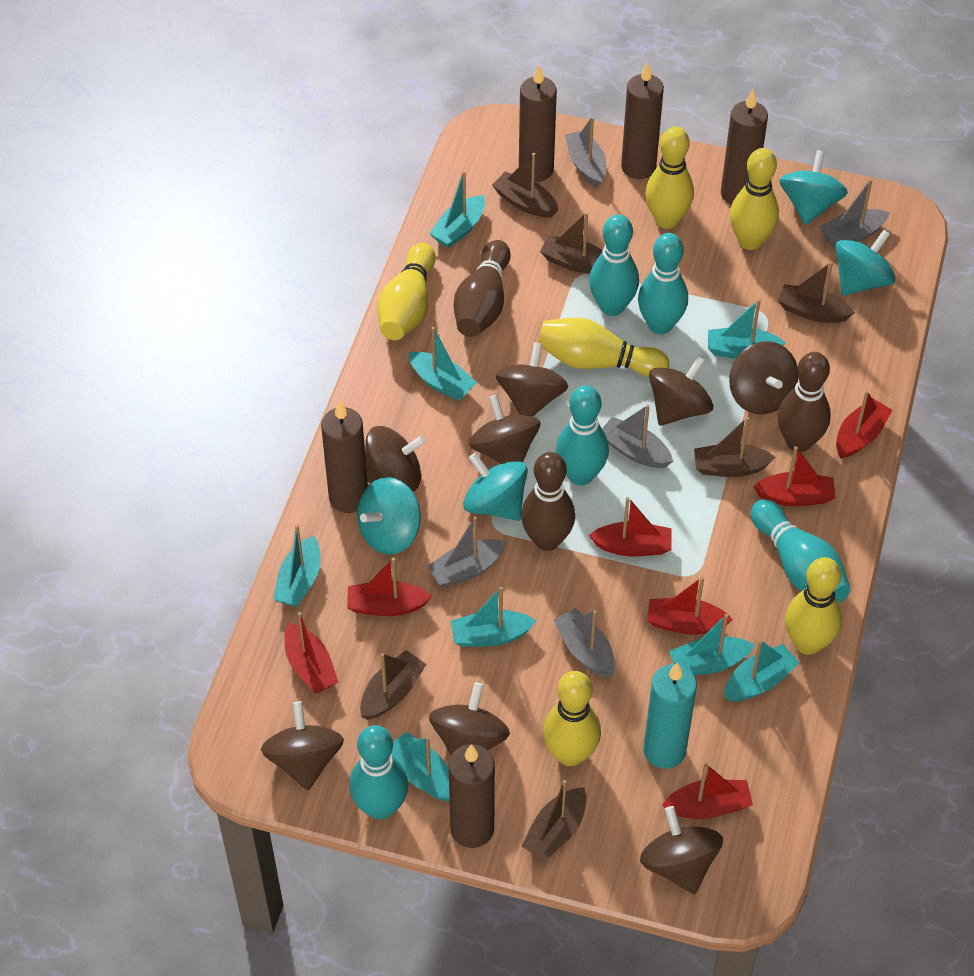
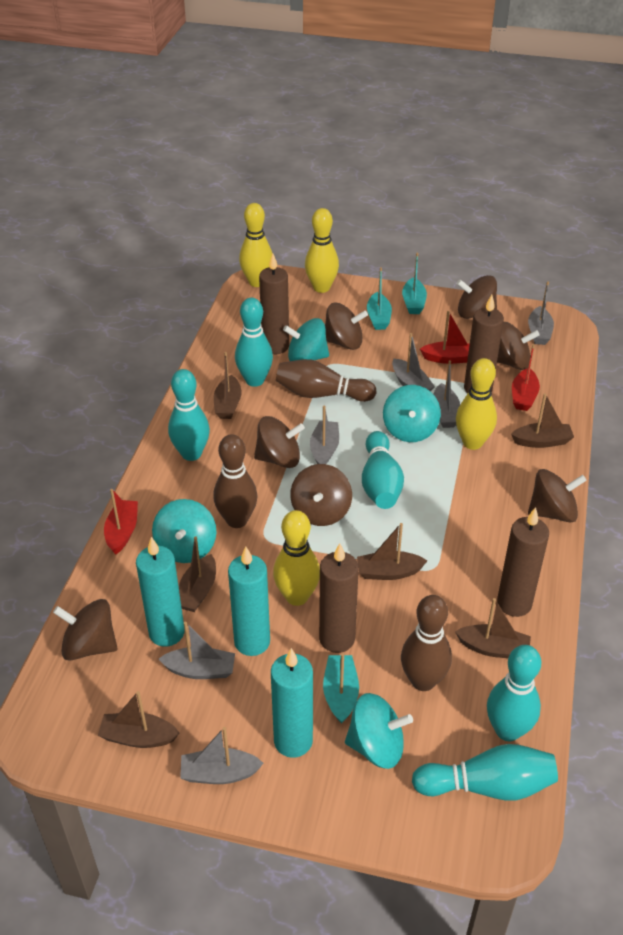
brown candle: 5 -> 4
brown spinning top: 8 -> 7
grey boat: 5 -> 6
red boat: 7 -> 3
turquoise boat: 8 -> 3
turquoise candle: 1 -> 3
yellow bowling pin: 6 -> 4

